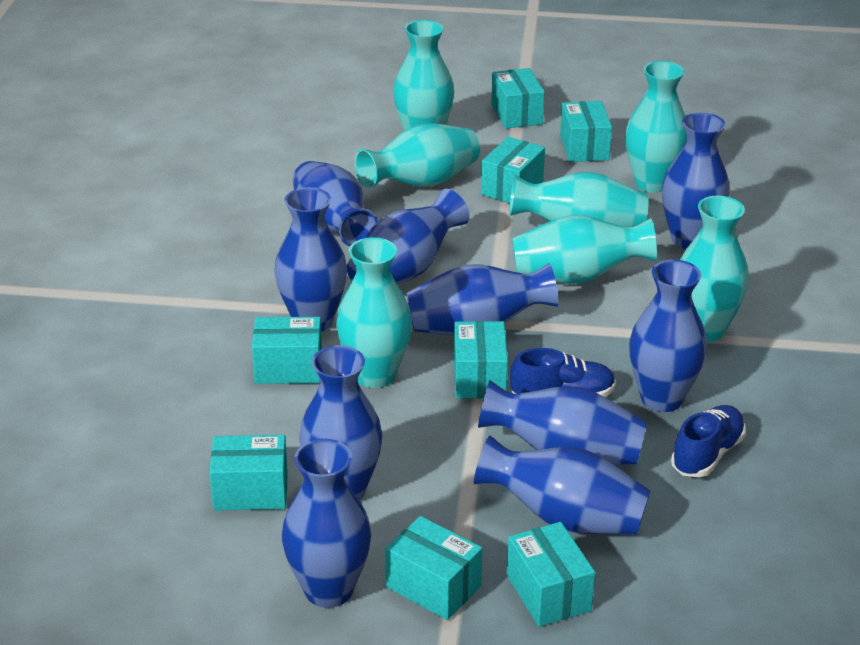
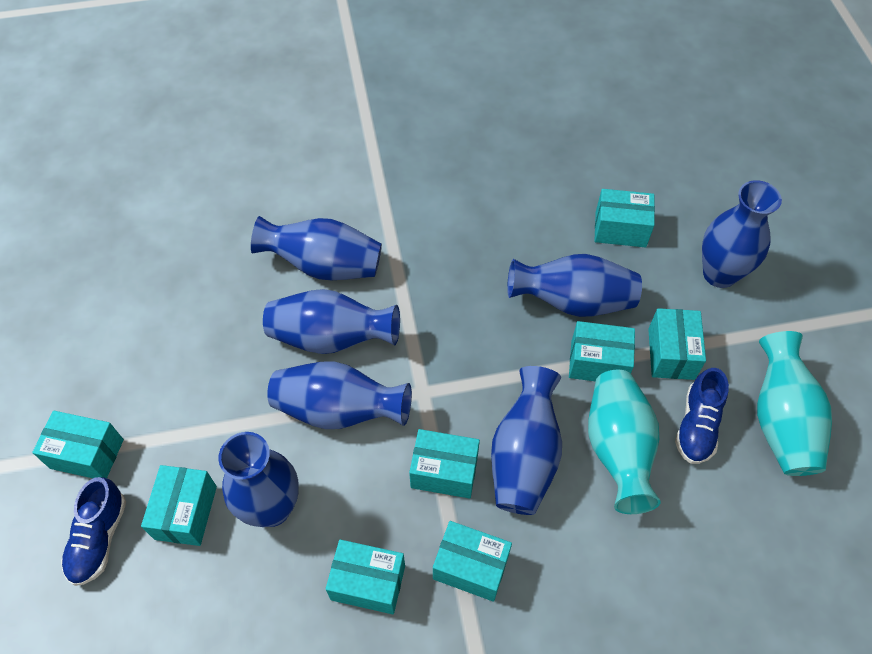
blue vase: 10 -> 7
turquoise vase: 7 -> 2

